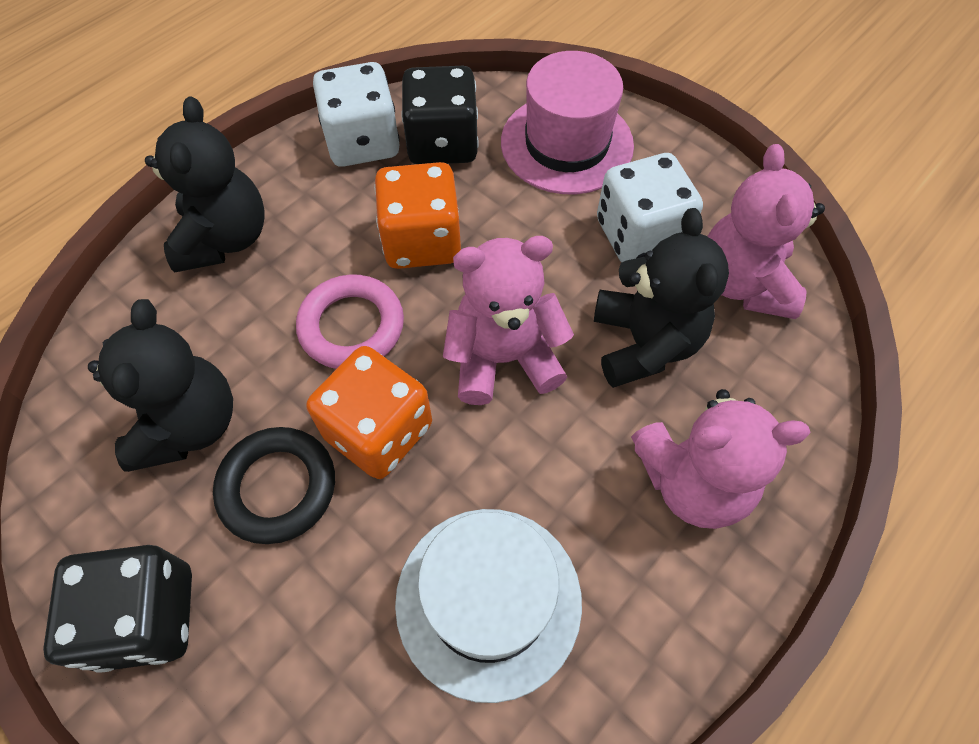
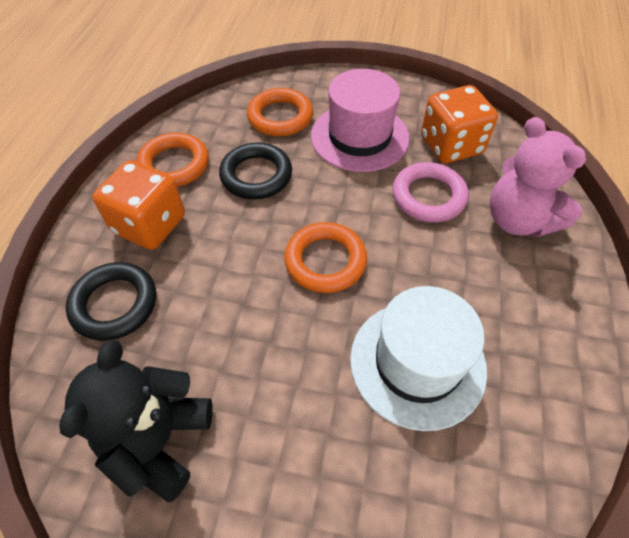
black dice: 2 -> 0
black ring: 1 -> 2
black teddy bear: 3 -> 1
orange ring: 0 -> 3
pink teddy bear: 3 -> 1
white dice: 2 -> 0

